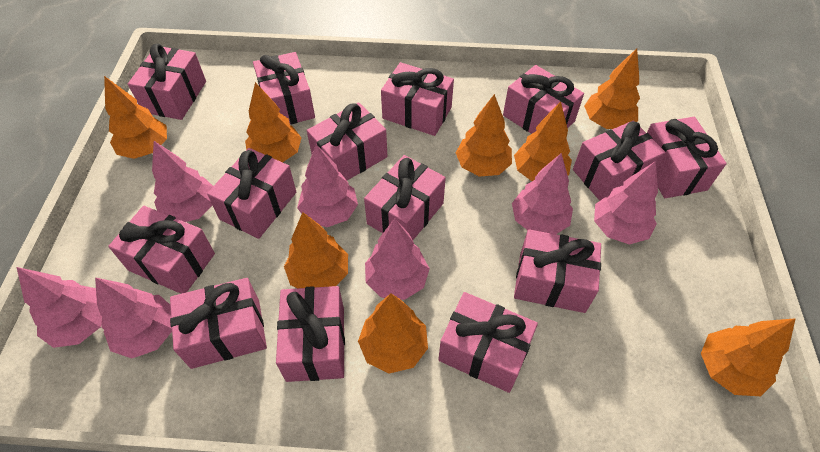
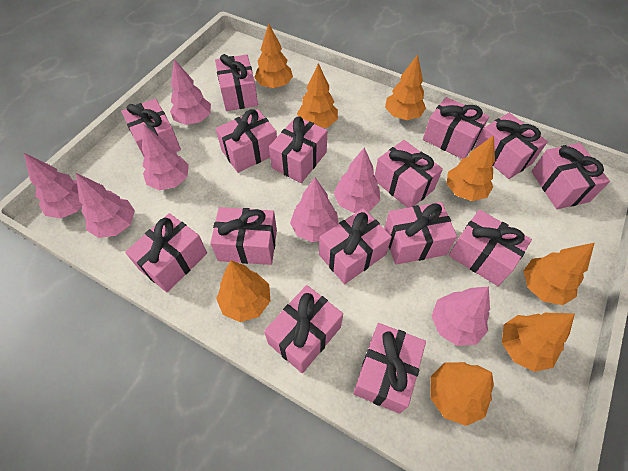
pink gift: 14 -> 15

